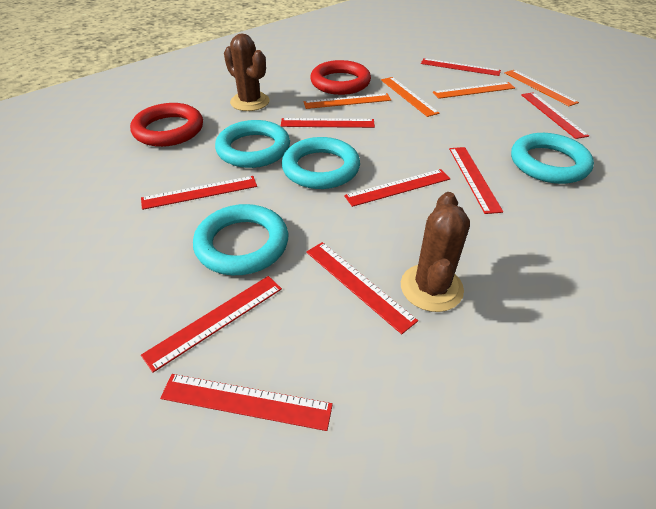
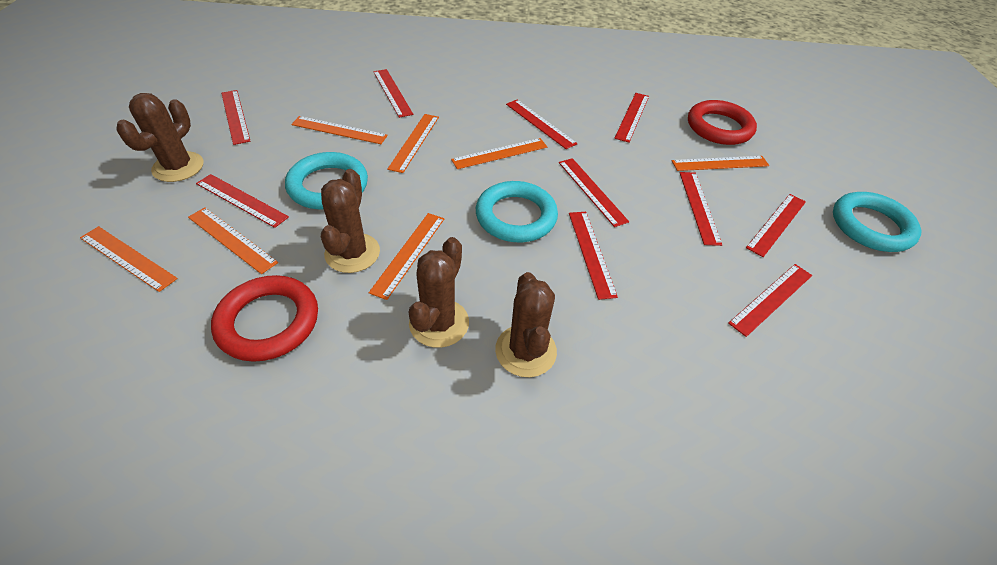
brown cactus: 2 -> 4
orange ruler: 4 -> 7
red ruler: 9 -> 10
turquoise ring: 4 -> 3

